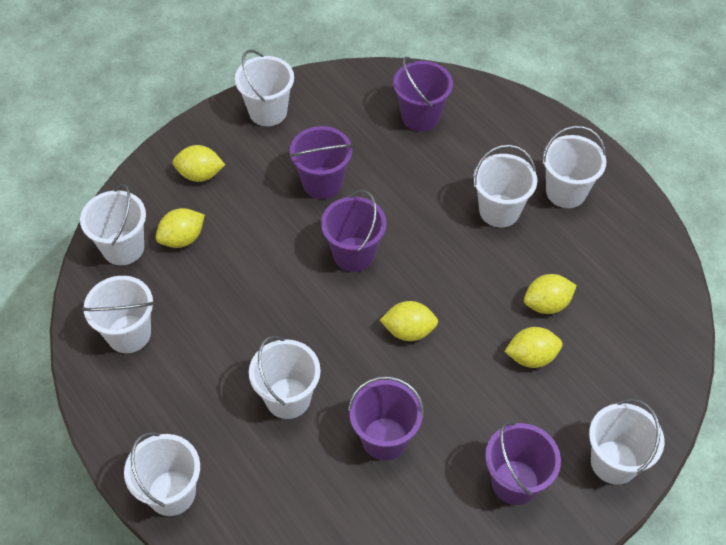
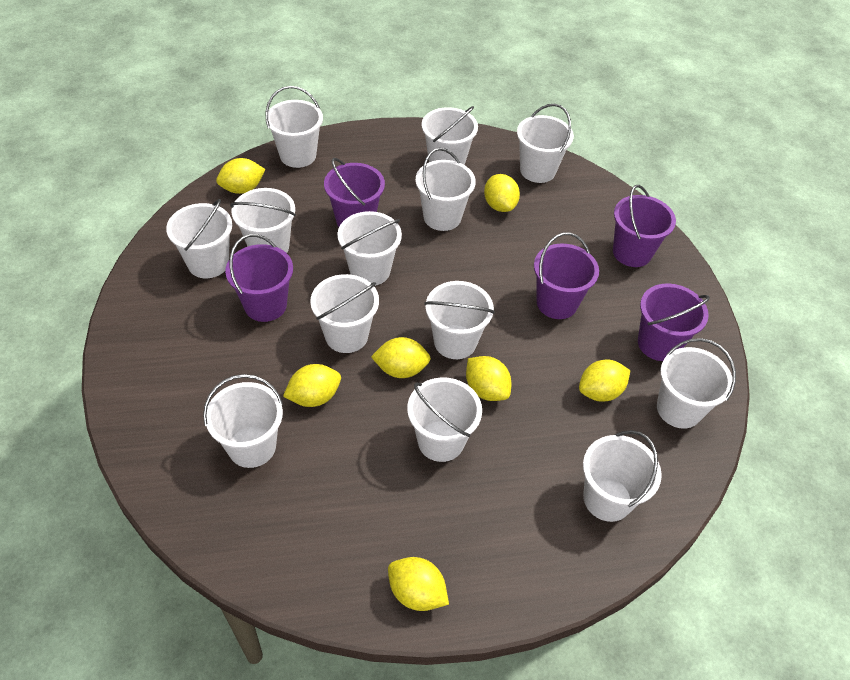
white bucket: 8 -> 13
yellow lemon: 5 -> 7

